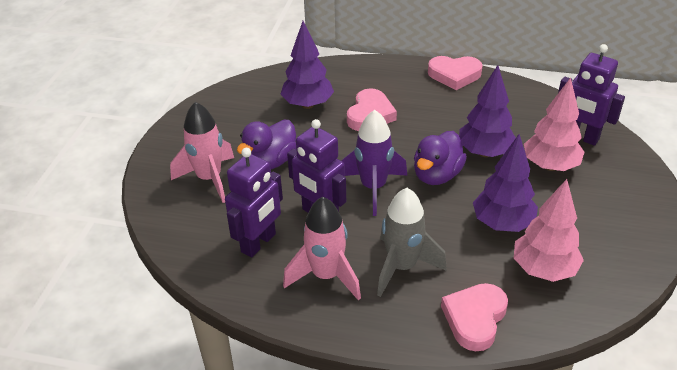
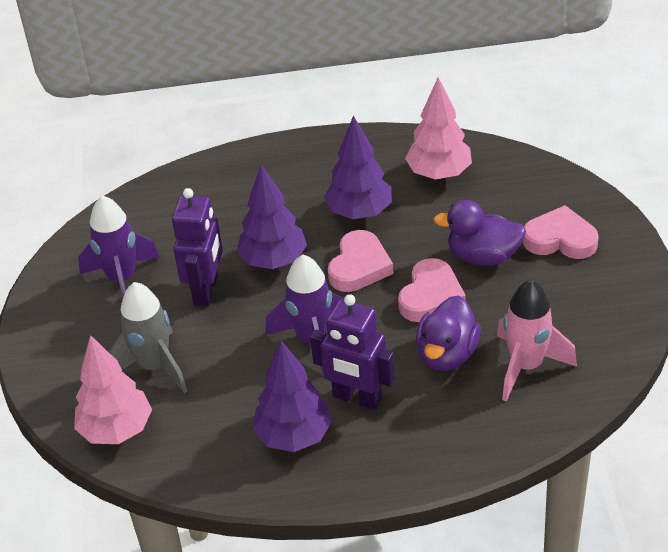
pink rocket: 2 -> 1
purple robot: 3 -> 2
purple rocket: 1 -> 2

